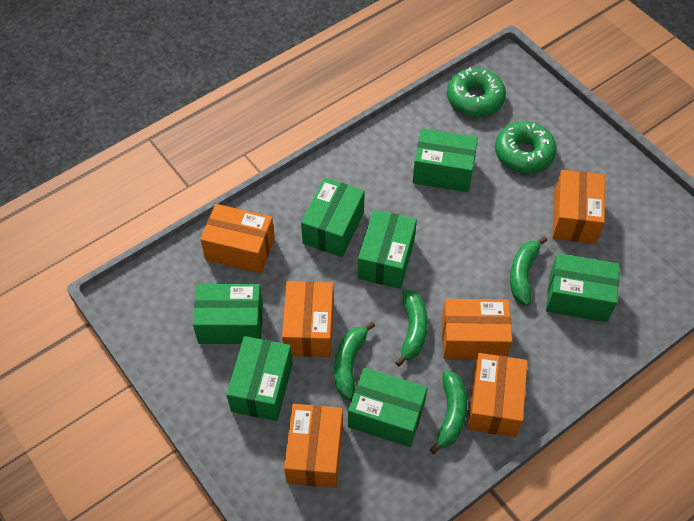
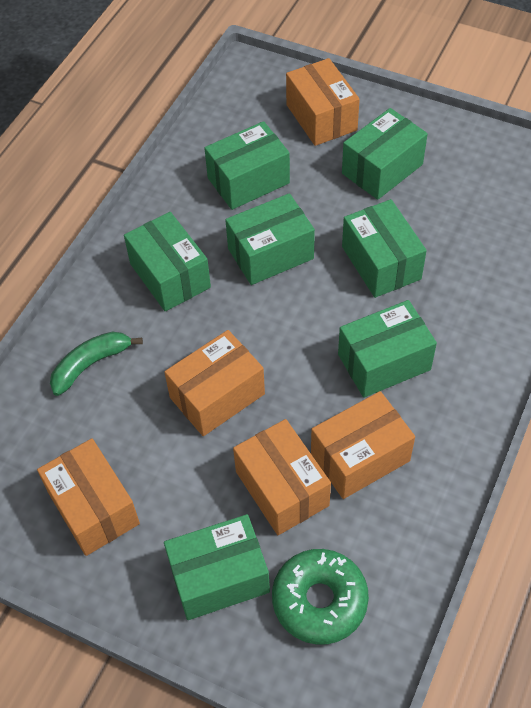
green banana: 4 -> 1
green donut: 2 -> 1
orange box: 6 -> 5

